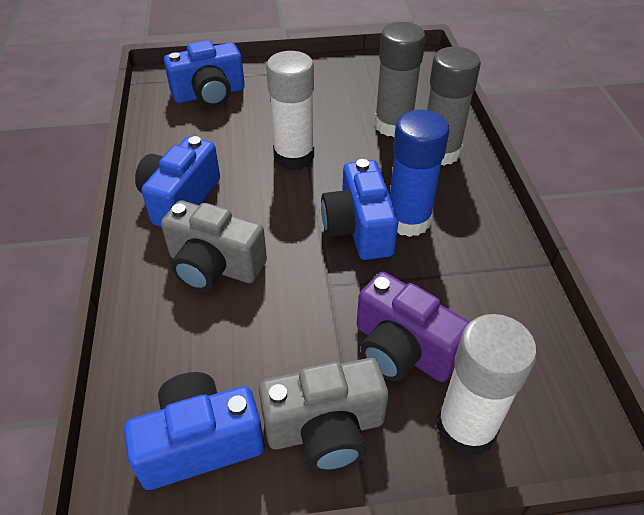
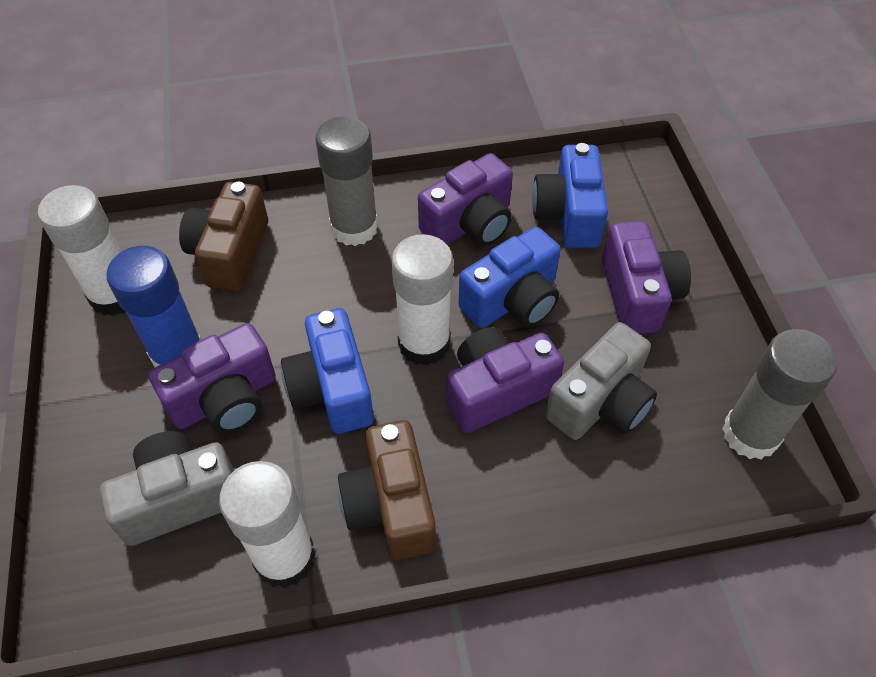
blue camera: 4 -> 3
brown camera: 0 -> 2
purple camera: 1 -> 4
white glue stick: 2 -> 3

